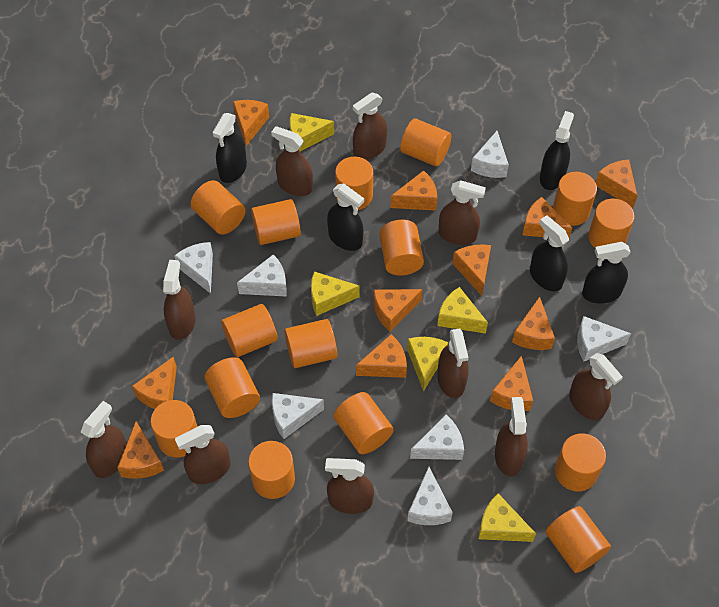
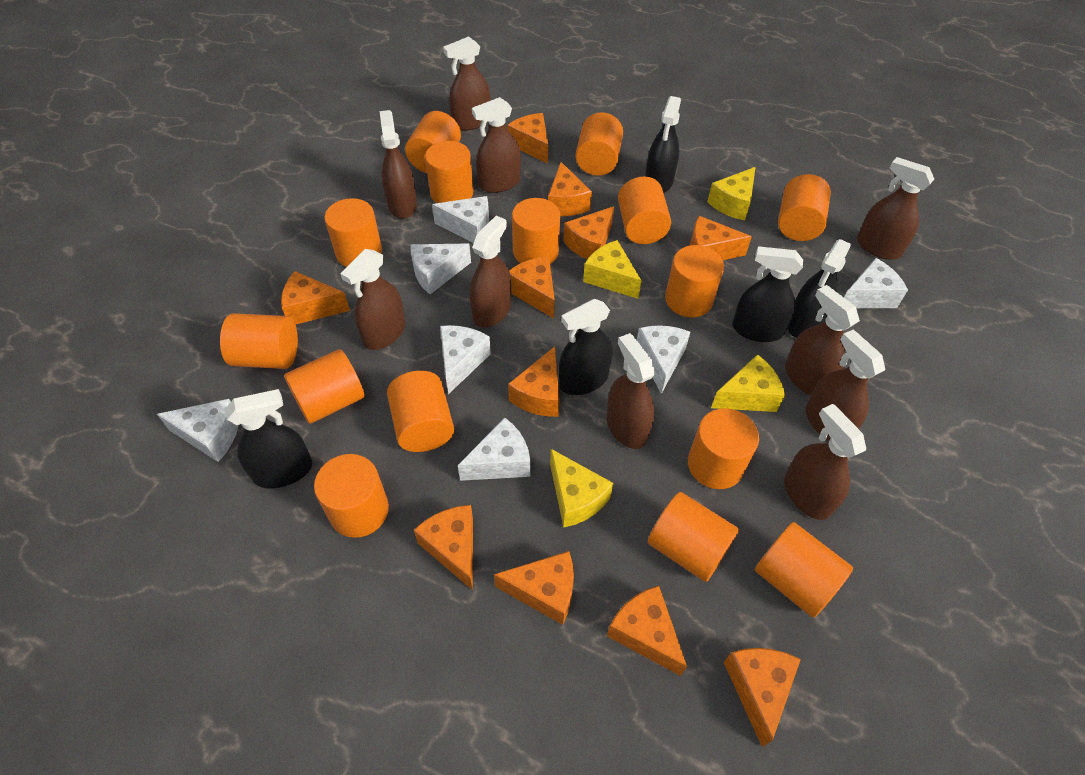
yellow cheese: 5 -> 4

